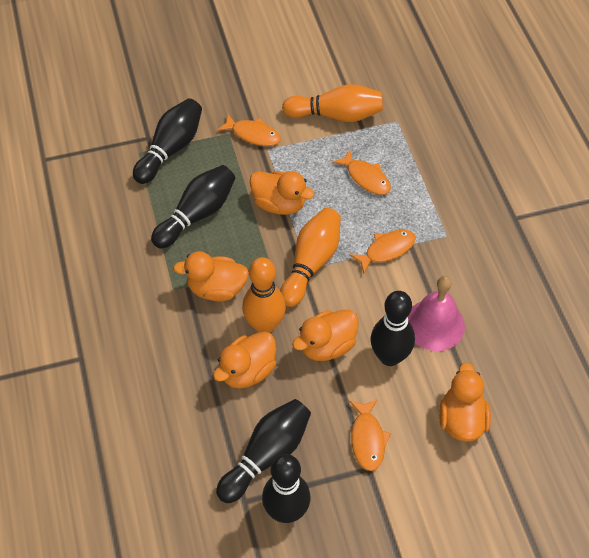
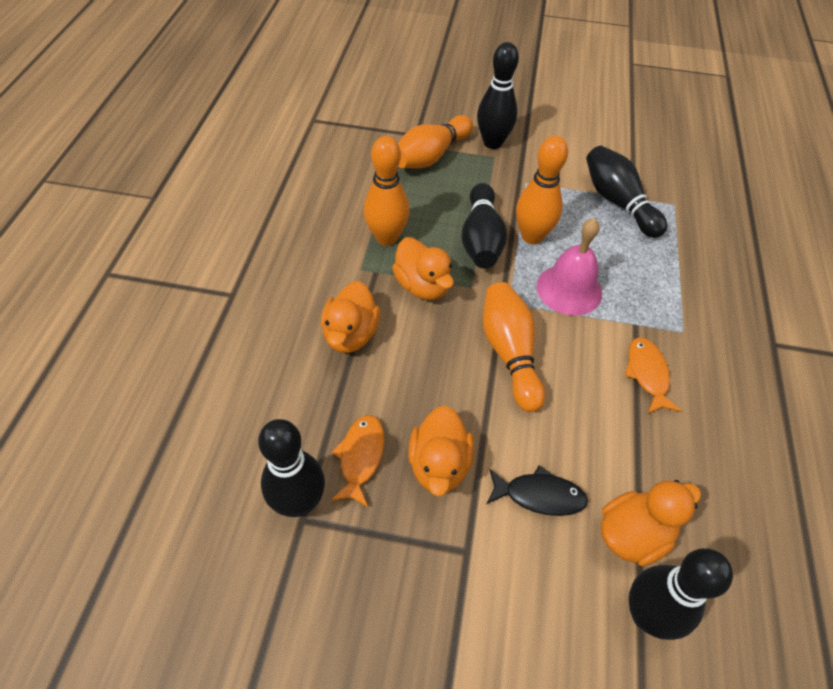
black fish: 0 -> 1
orange bowling pin: 3 -> 4
orange duck: 5 -> 4
orange fish: 4 -> 2

